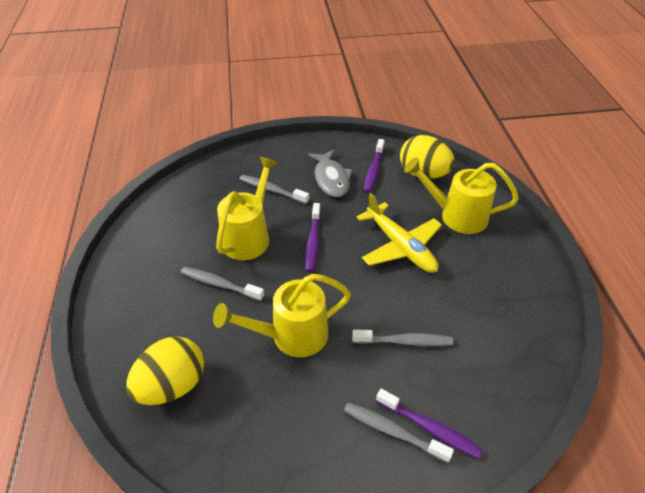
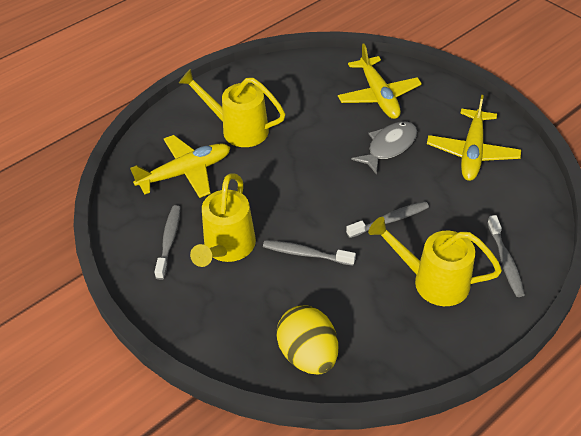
purple toothbrush: 3 -> 0
yellow egg: 2 -> 1
yellow plane: 1 -> 3

